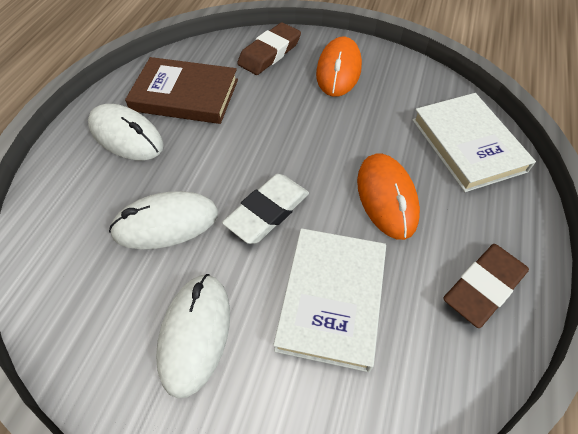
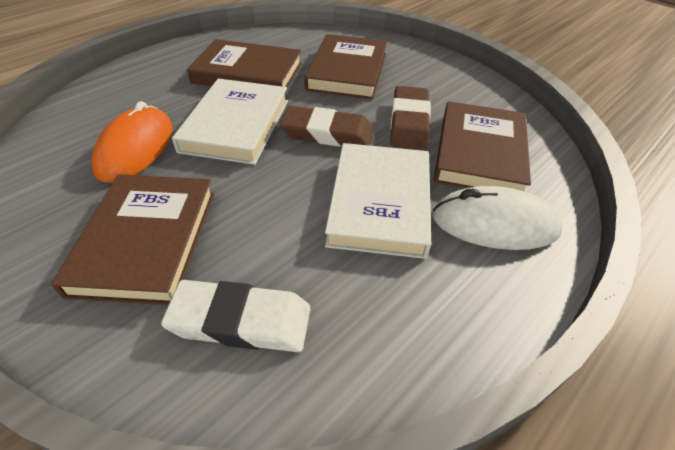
brown book: 1 -> 4
orange mouse: 2 -> 1
white mouse: 3 -> 1

